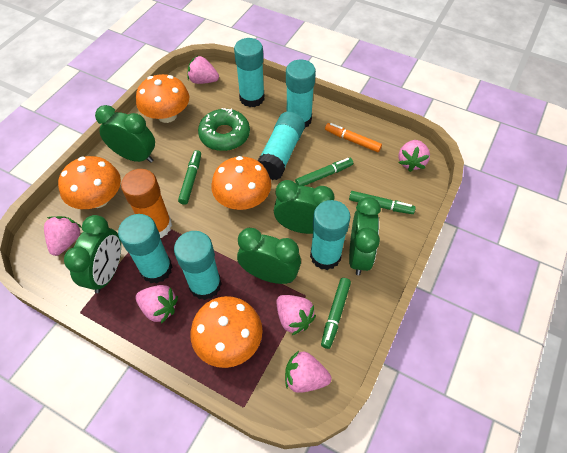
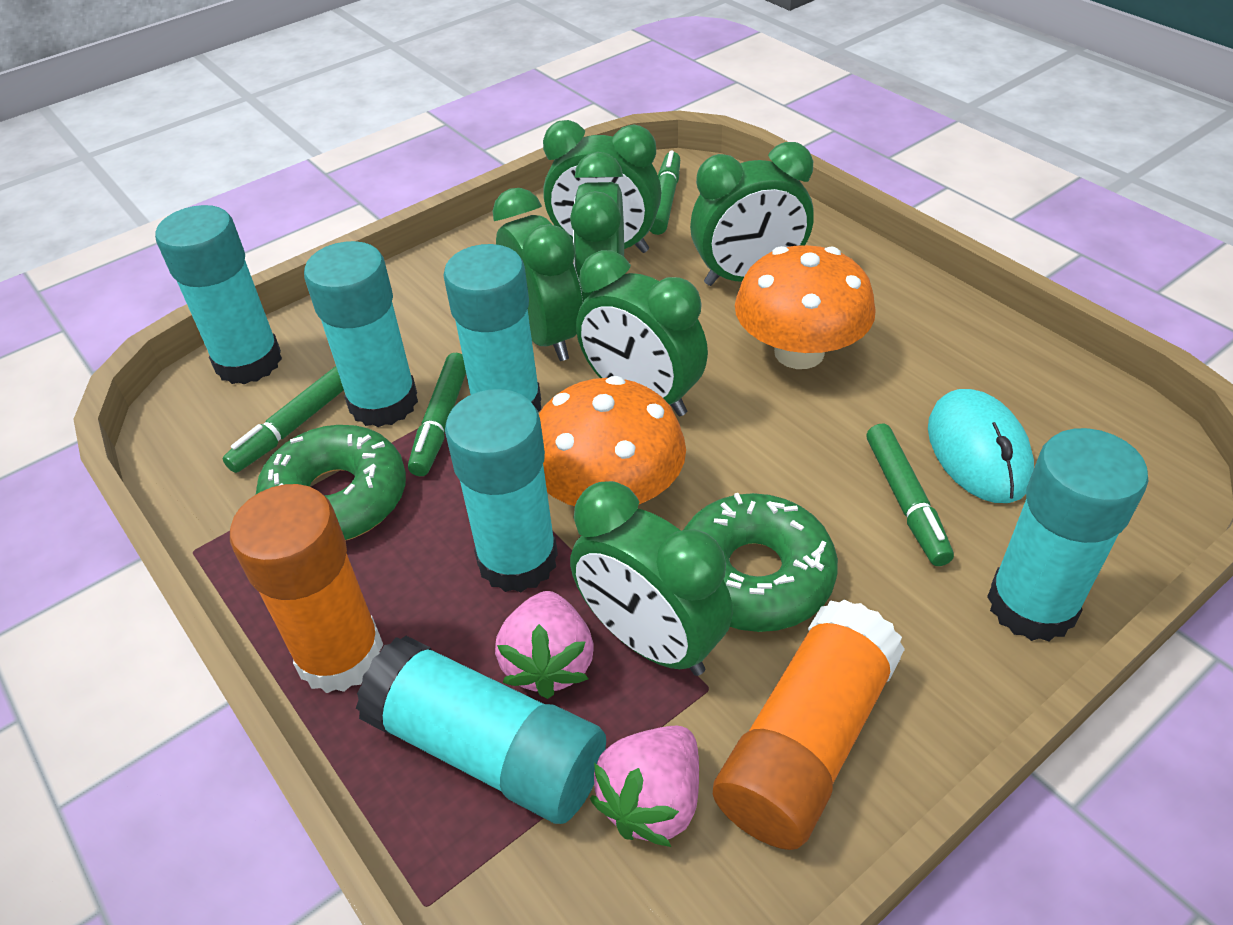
green clock: 5 -> 6
green donut: 1 -> 2
orange glue stick: 1 -> 2
orange marker: 1 -> 0
orange mushroom: 4 -> 2
pink strawberry: 6 -> 2
turquoise mouse: 0 -> 1

